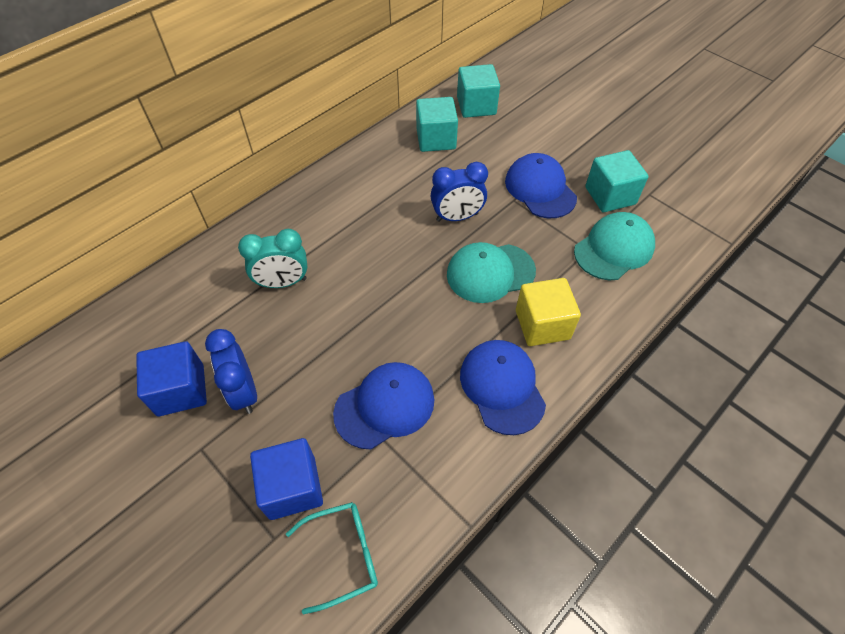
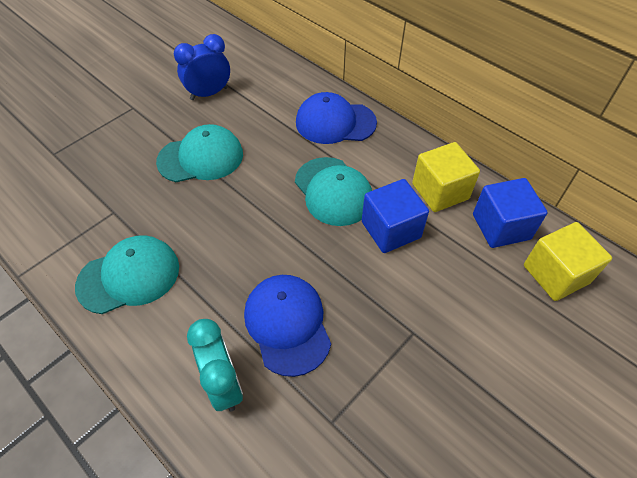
blue cap: 3 -> 2
blue clock: 2 -> 1
turquoise cap: 2 -> 3
turquoise cube: 3 -> 0
turquoise glasses: 1 -> 0
yellow cube: 1 -> 2

